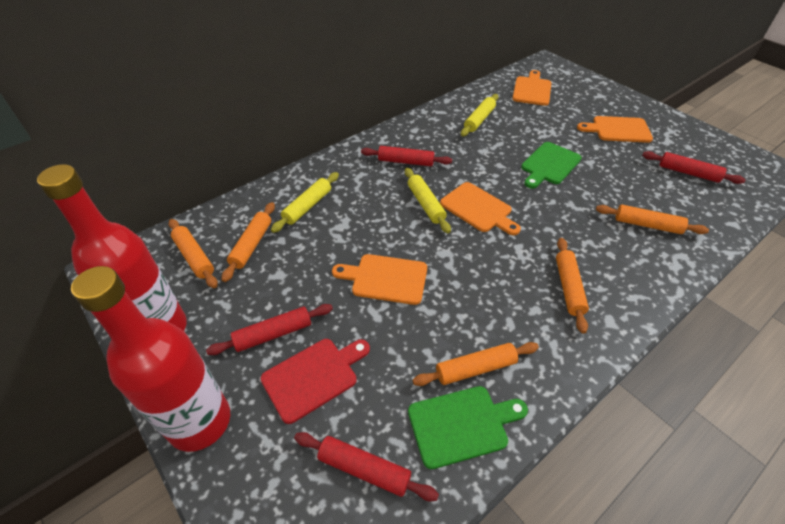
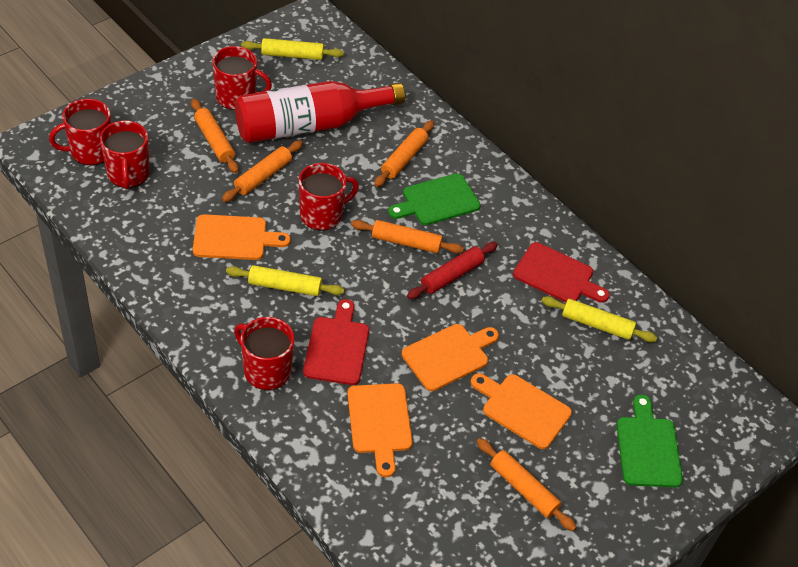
red bottle: 2 -> 1
red cutting board: 1 -> 2
red mug: 0 -> 5
red rolling pin: 4 -> 1

